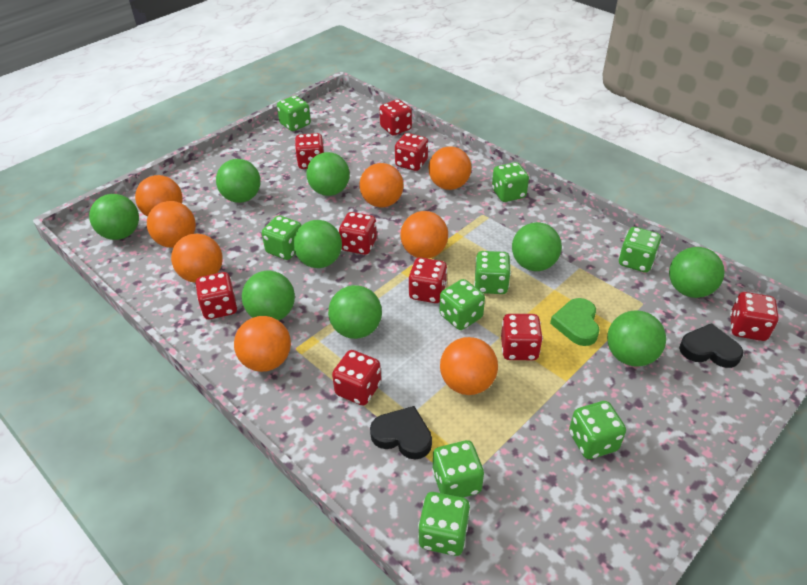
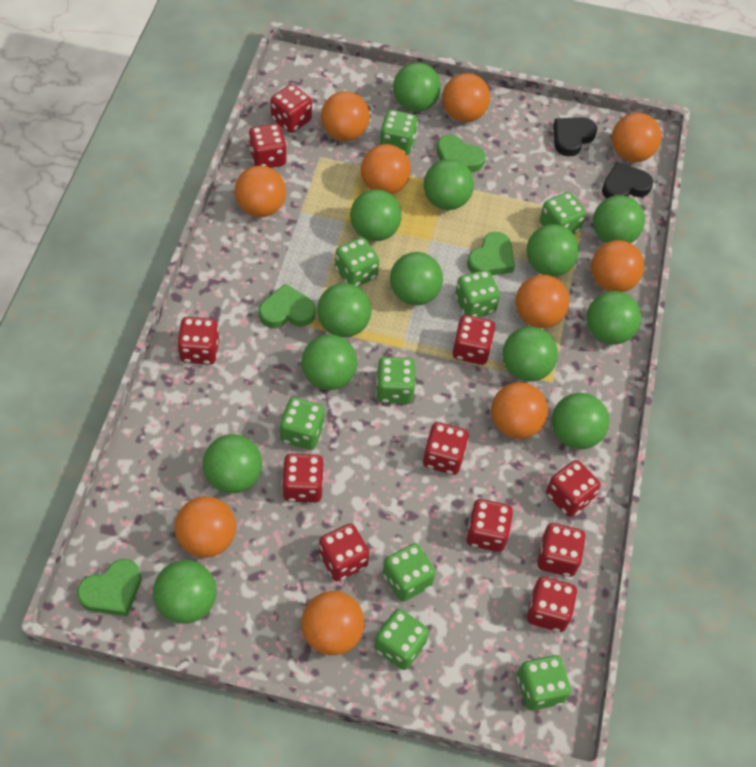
green ball: 9 -> 13
green heart: 1 -> 4
orange ball: 8 -> 10
red dice: 9 -> 11

